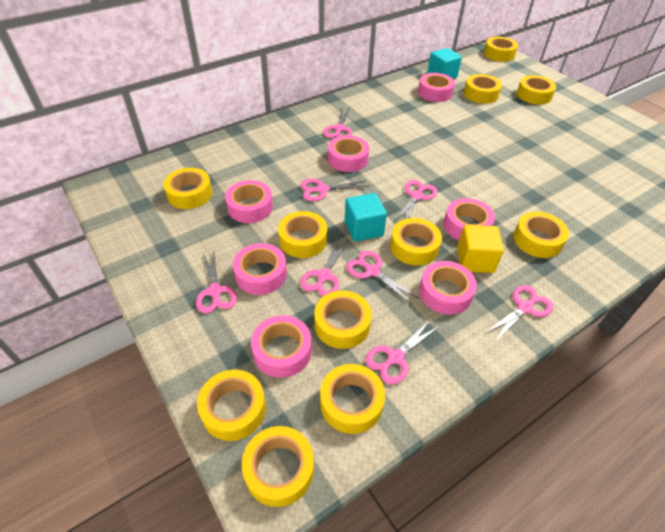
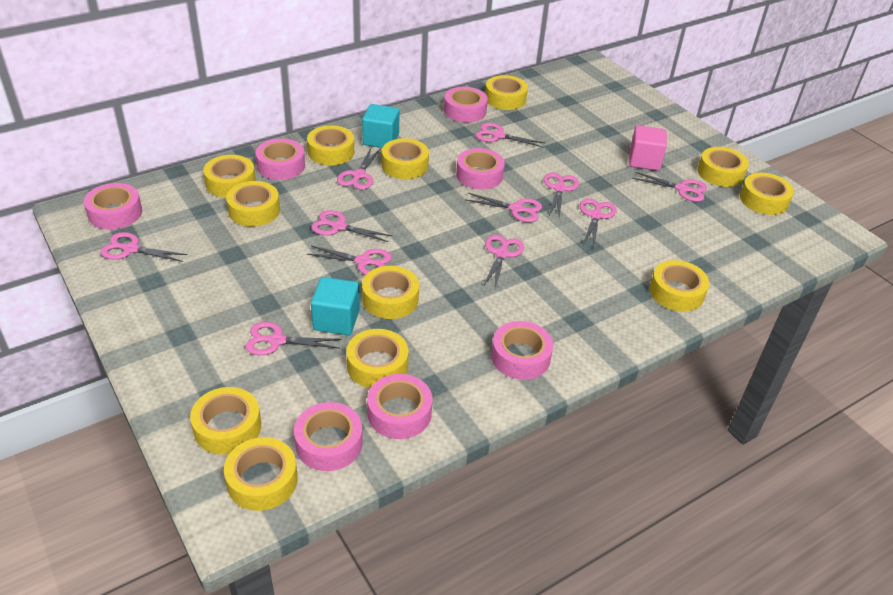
pink cube: 0 -> 1
pink scissors: 8 -> 11
yellow cube: 1 -> 0
yellow tape: 11 -> 12

